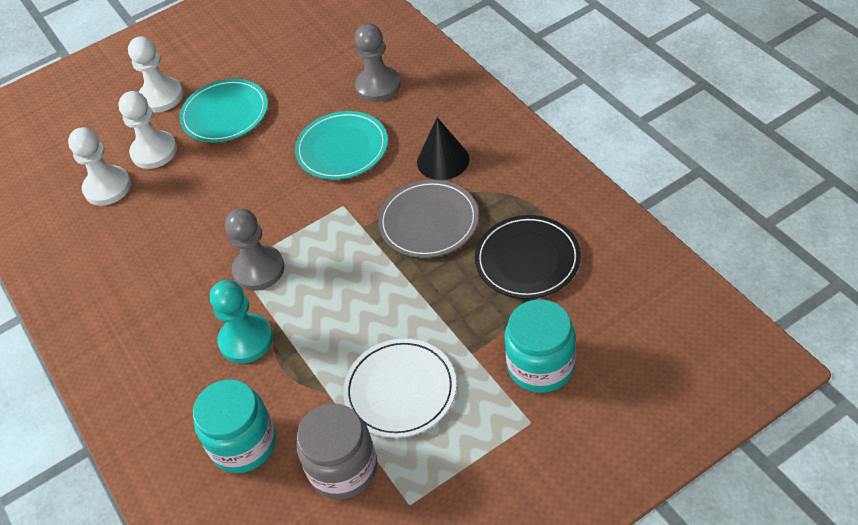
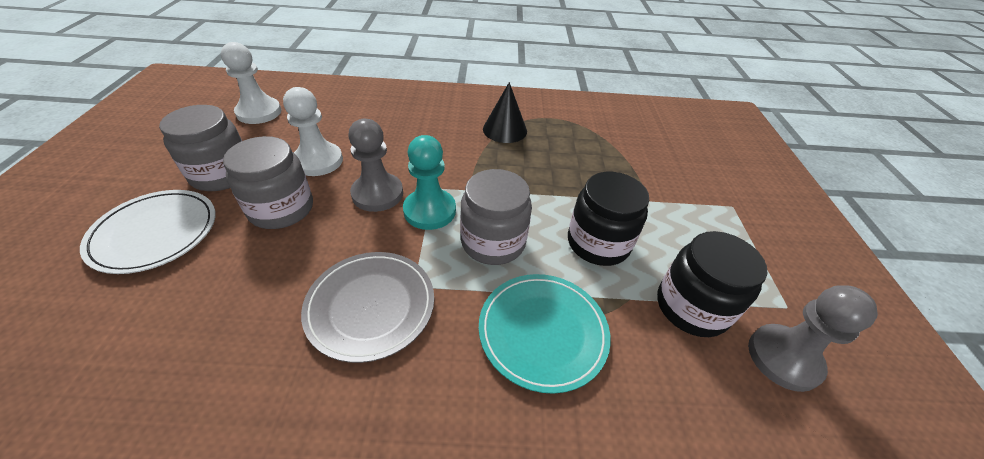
black jar: 0 -> 2
black plate: 1 -> 0
grey jar: 1 -> 3
turquoise jar: 2 -> 0
turquoise plate: 2 -> 1
white pawn: 3 -> 2

